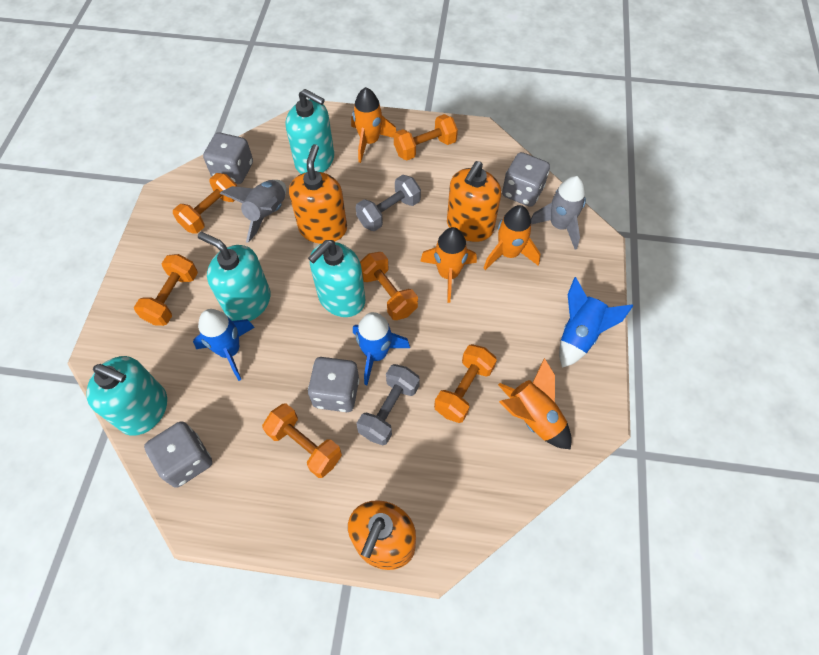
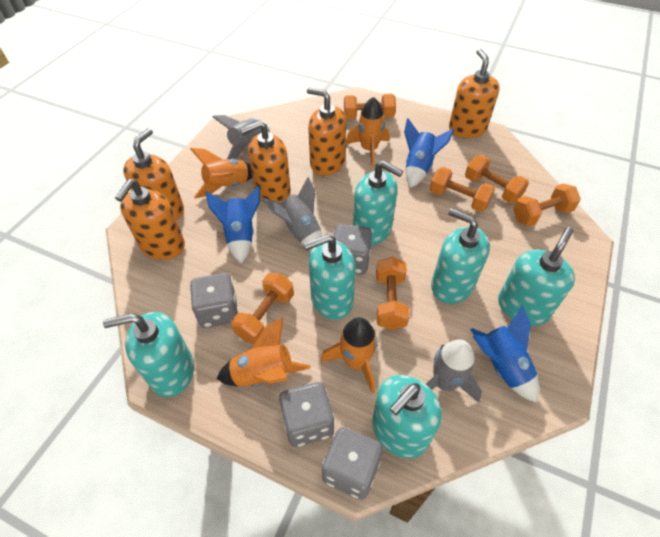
grey dumbbell: 2 -> 0
grey rocket: 2 -> 3
orange soap dispenser: 3 -> 5
turquoise soap dispenser: 4 -> 6

